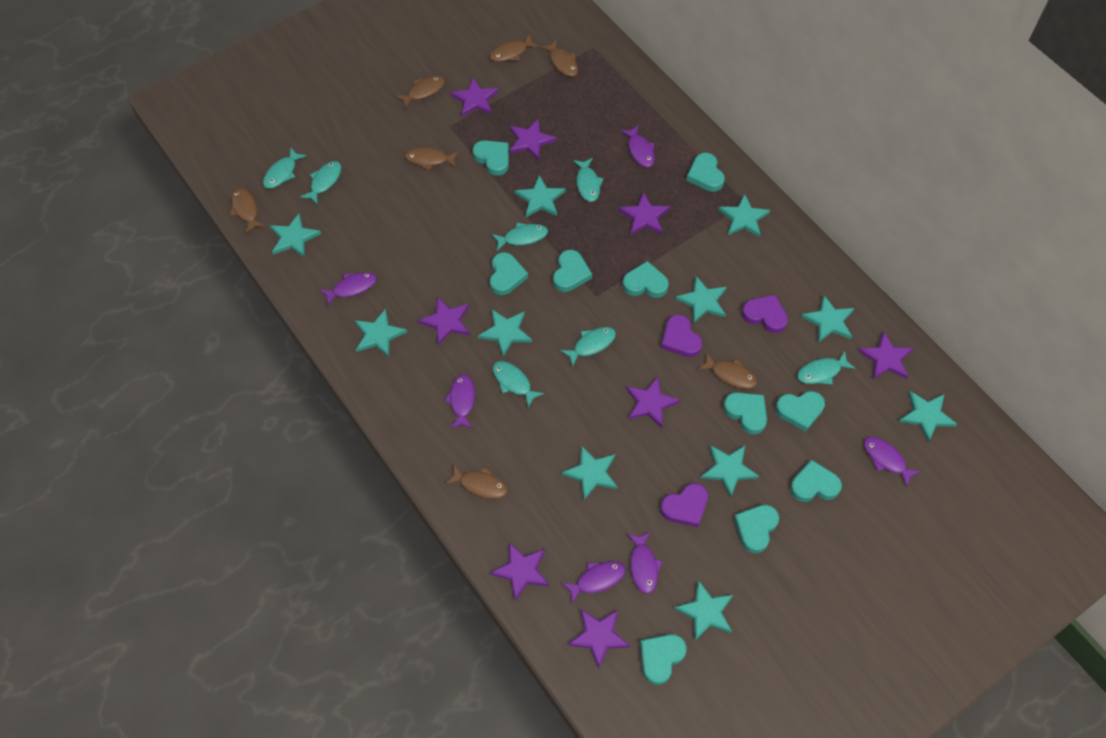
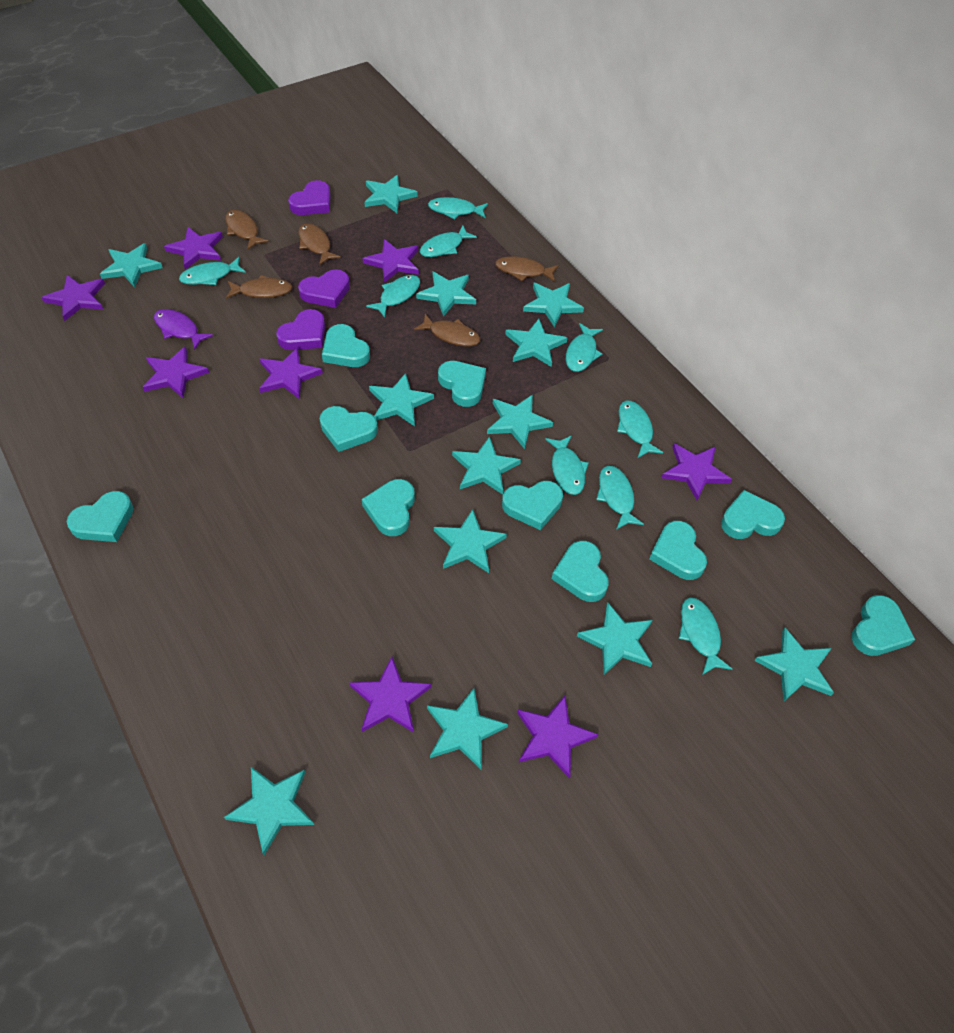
brown fish: 7 -> 5
purple fish: 6 -> 1
turquoise fish: 7 -> 9
turquoise star: 11 -> 13

